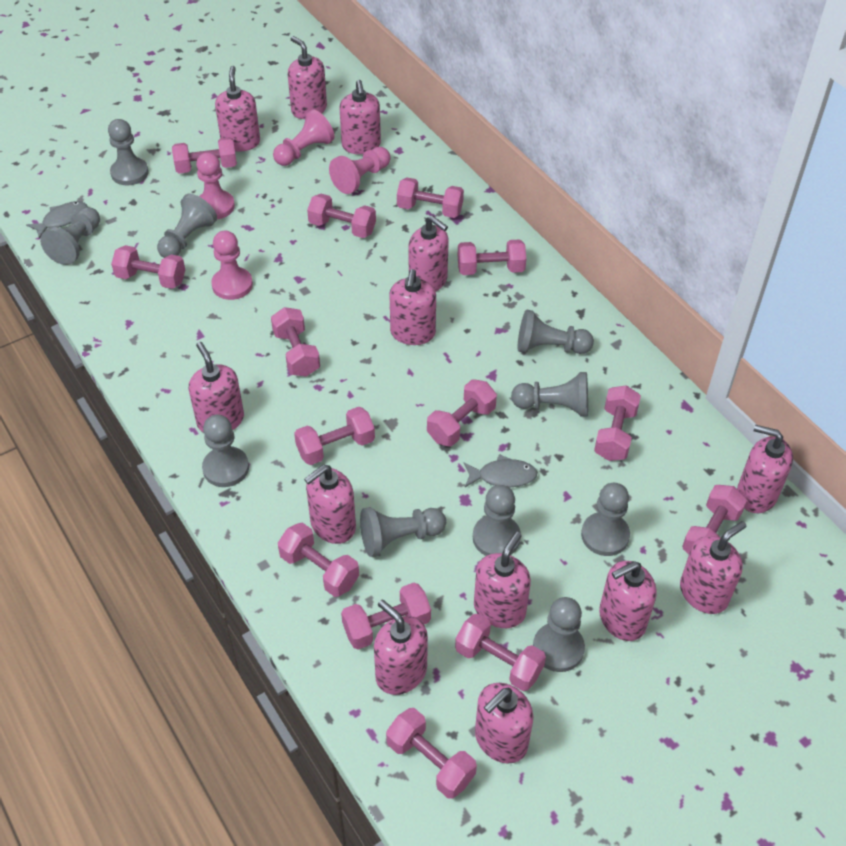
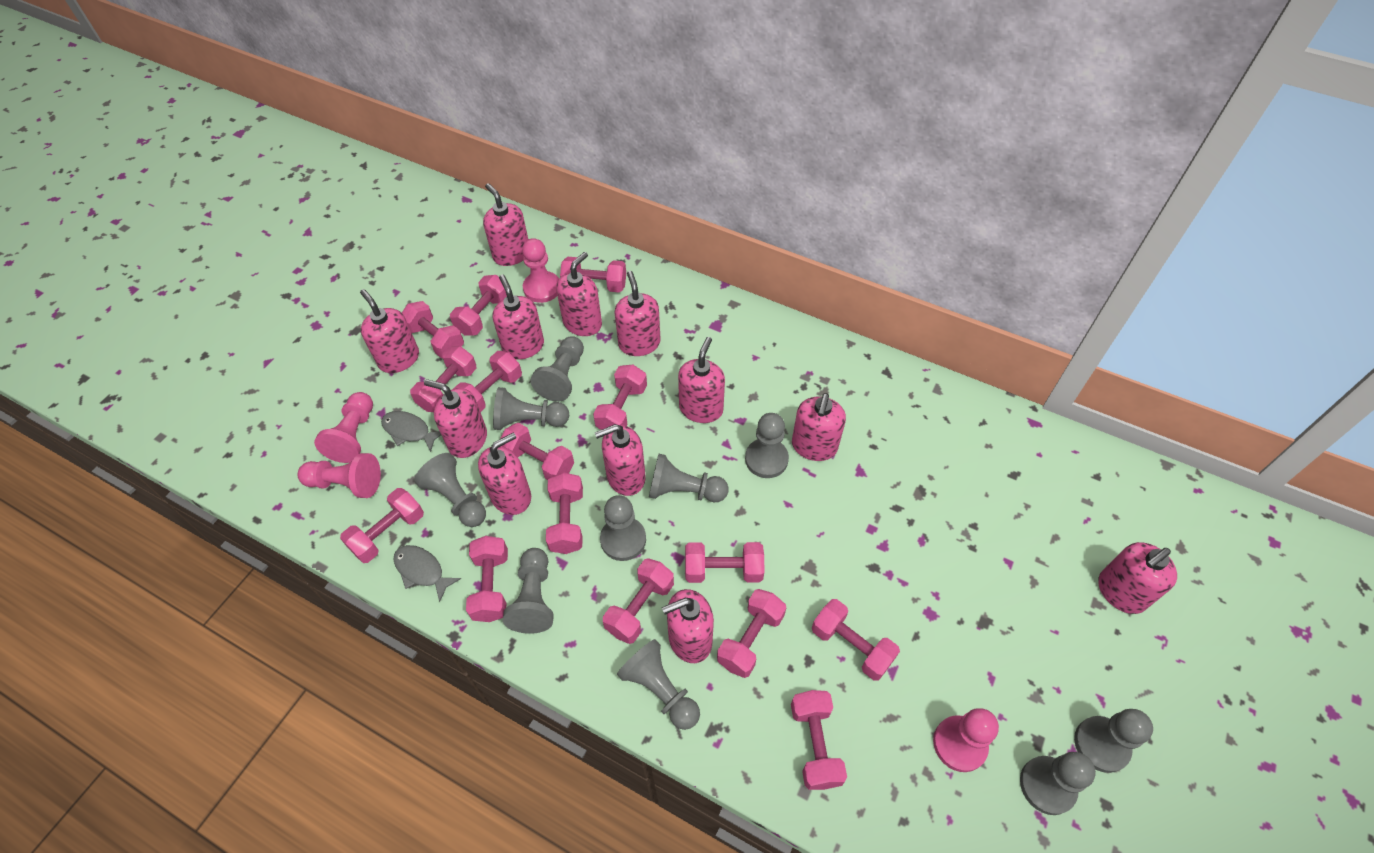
pink dumbbell: 14 -> 15
pink soap dispenser: 13 -> 12

